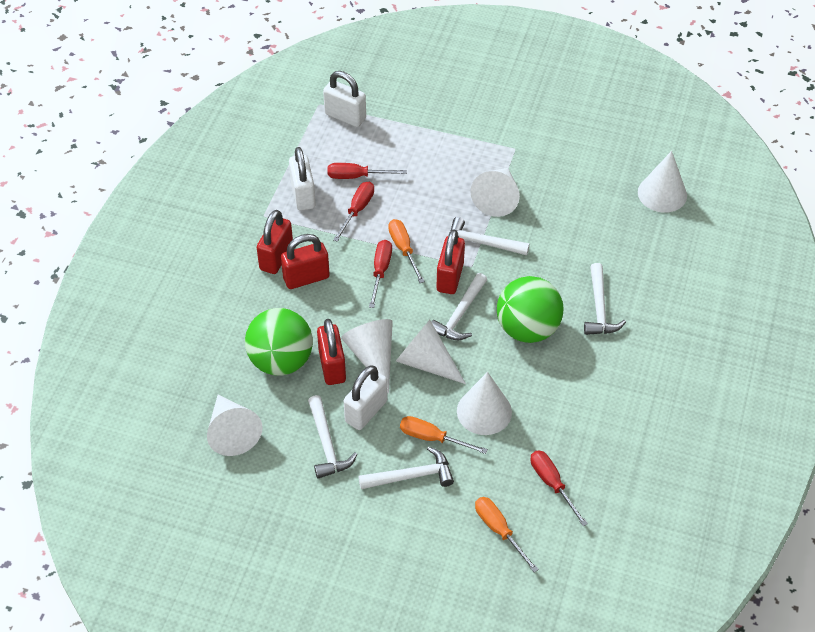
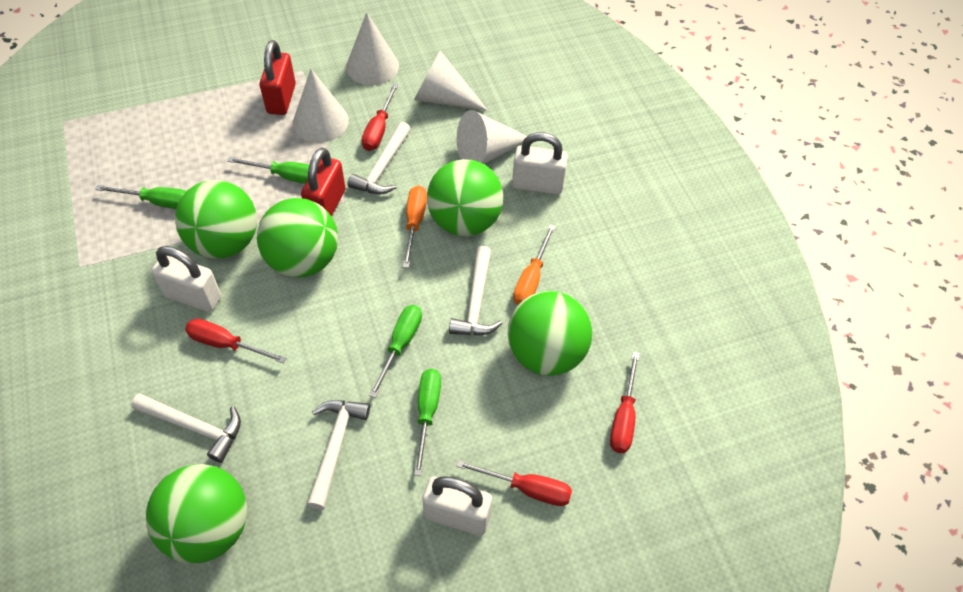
green ball: 2 -> 5
green screwdriver: 0 -> 4
orange screwdriver: 3 -> 2
red padlock: 4 -> 2
white cone: 6 -> 4
white hammer: 5 -> 4

